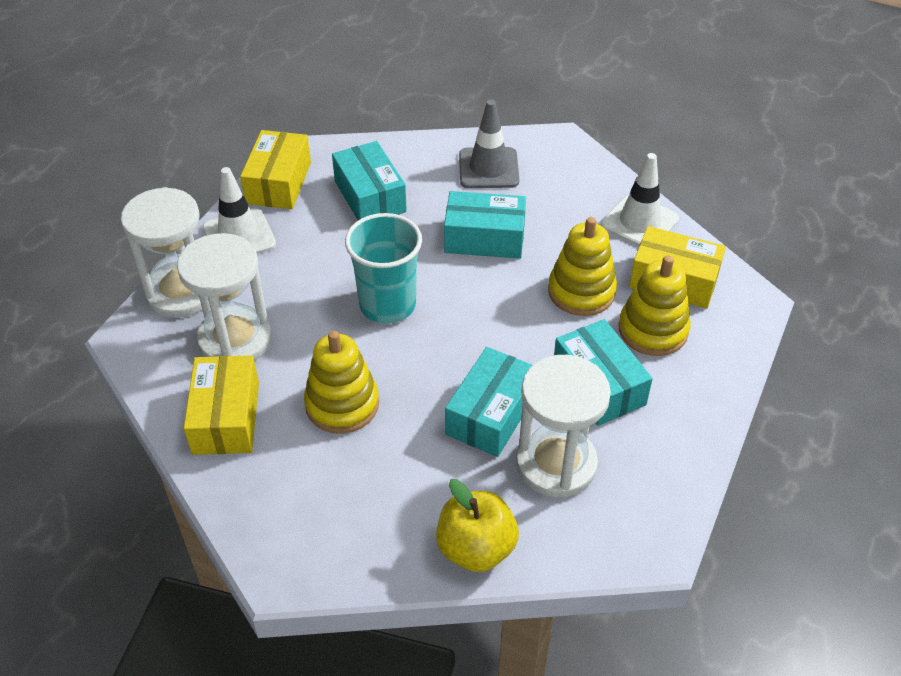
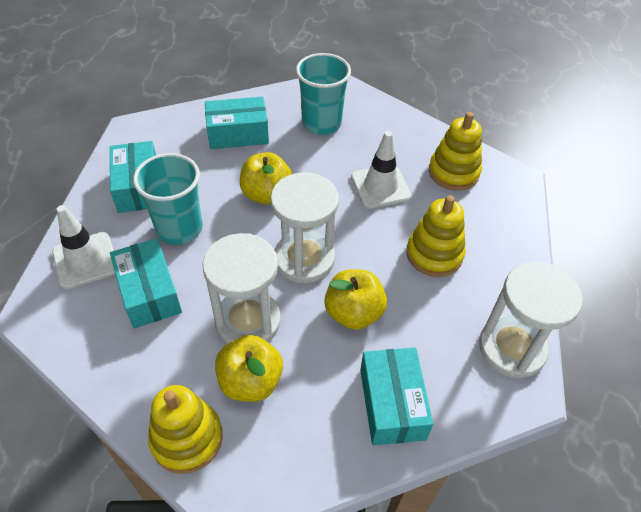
grey traffic cone: 1 -> 0
turquoise cup: 1 -> 2
yellow apple: 1 -> 3
yellow box: 3 -> 0

